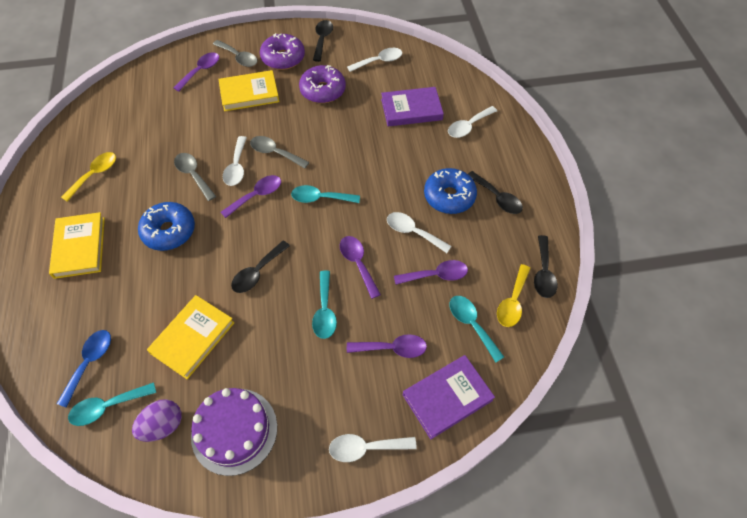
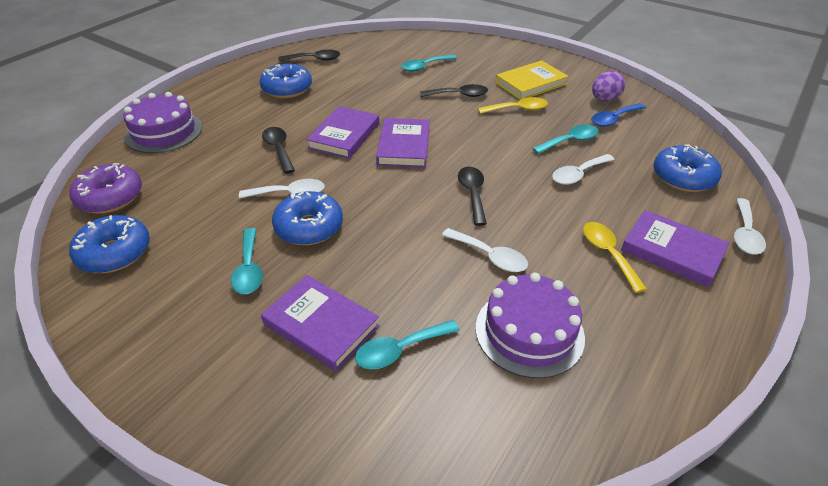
blue donut: 2 -> 4
grey spoon: 3 -> 0
purple book: 2 -> 4
purple cake: 1 -> 2
purple donut: 2 -> 1
purple spoon: 5 -> 0
white spoon: 5 -> 4
yellow book: 3 -> 1

